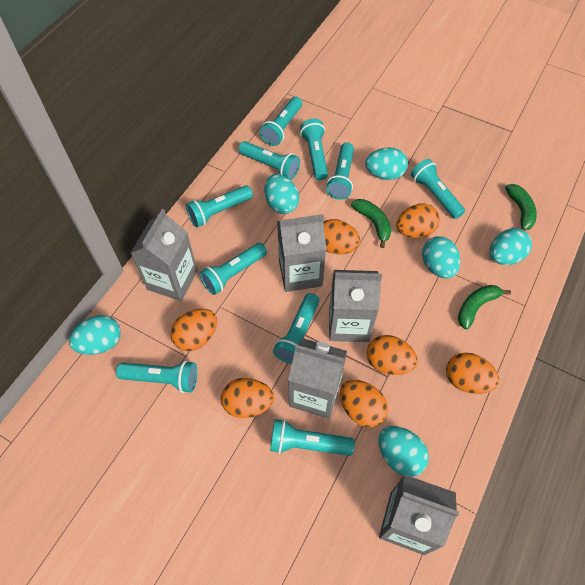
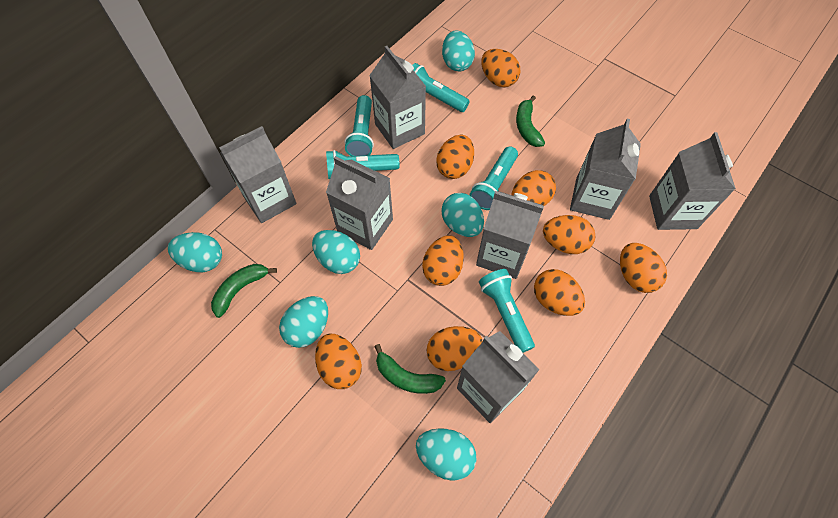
grey carton: 5 -> 7
orange egg: 7 -> 9
turquoise flashlight: 10 -> 5

